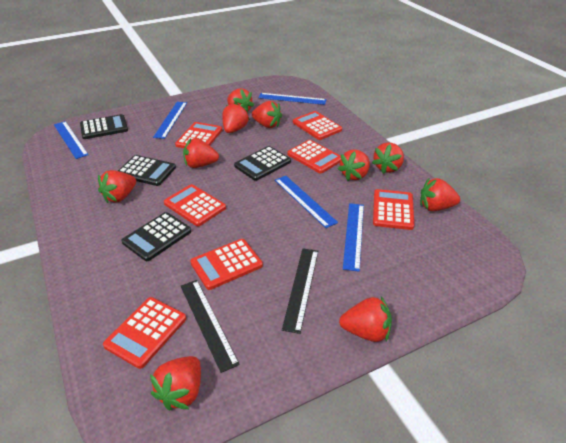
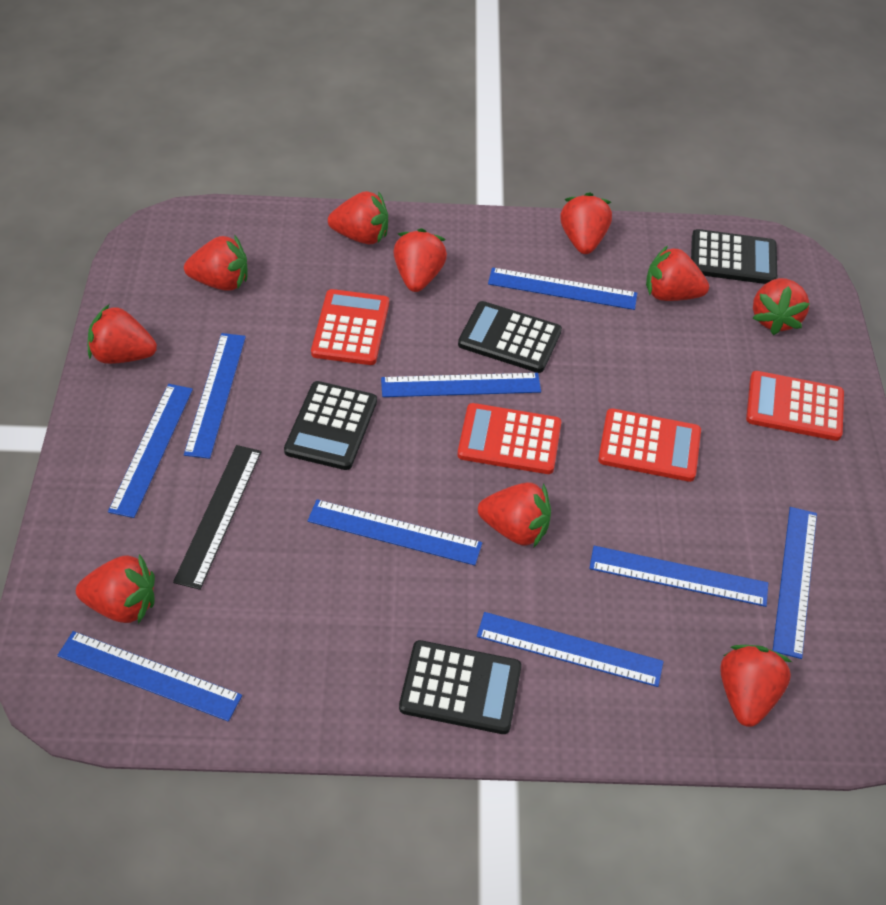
black ruler: 2 -> 1
blue ruler: 5 -> 9
red calculator: 7 -> 4

